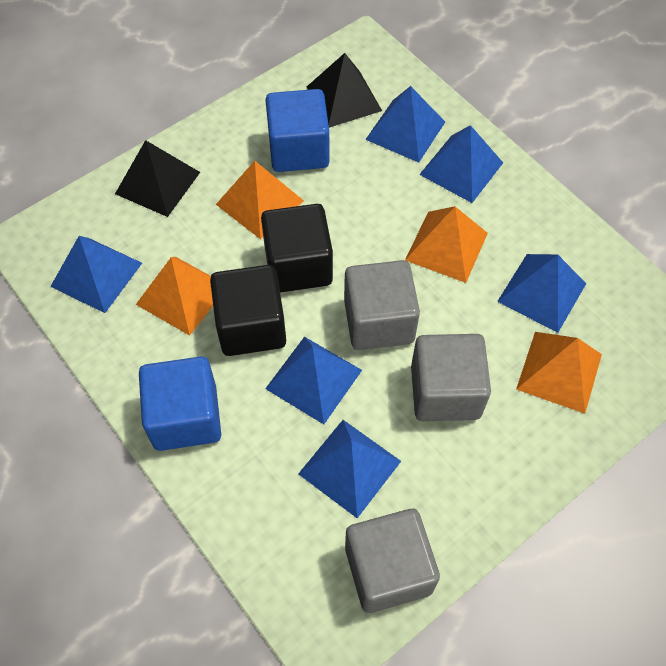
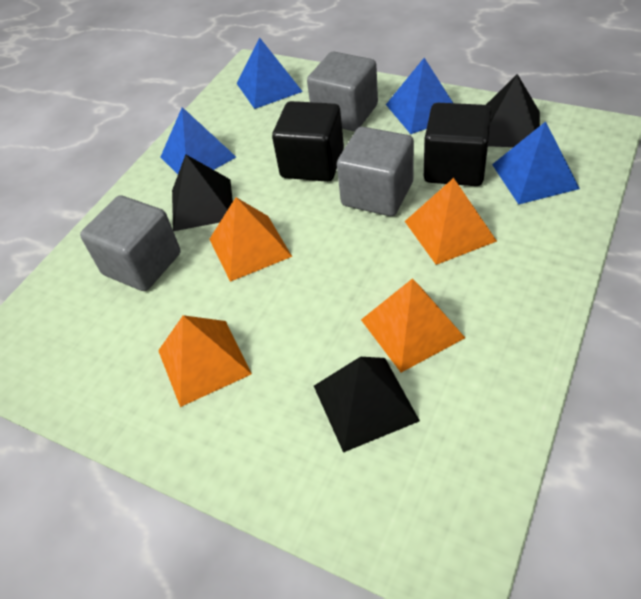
black pyramid: 2 -> 3
blue cube: 2 -> 0
blue pyramid: 6 -> 4

